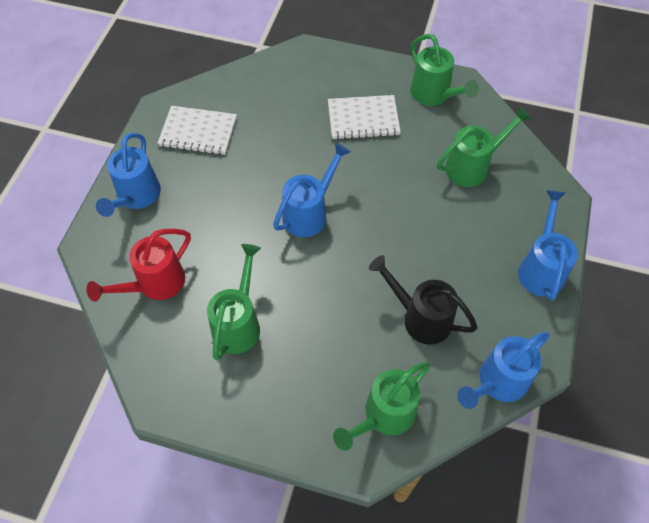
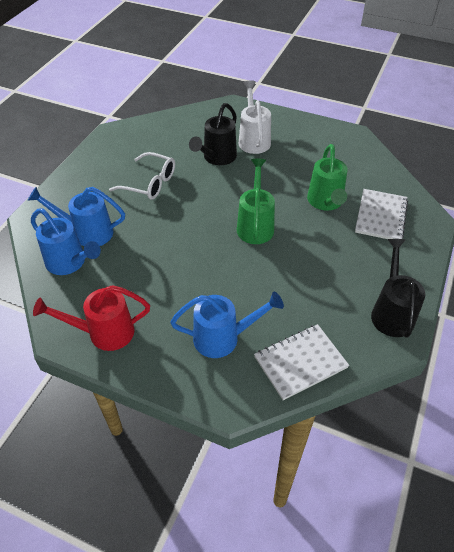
black watering can: 1 -> 2
blue watering can: 4 -> 3
green watering can: 4 -> 2
white glasses: 0 -> 1
white watering can: 0 -> 1

